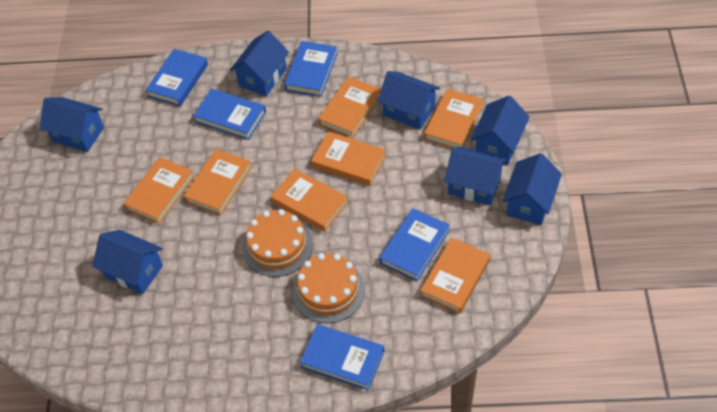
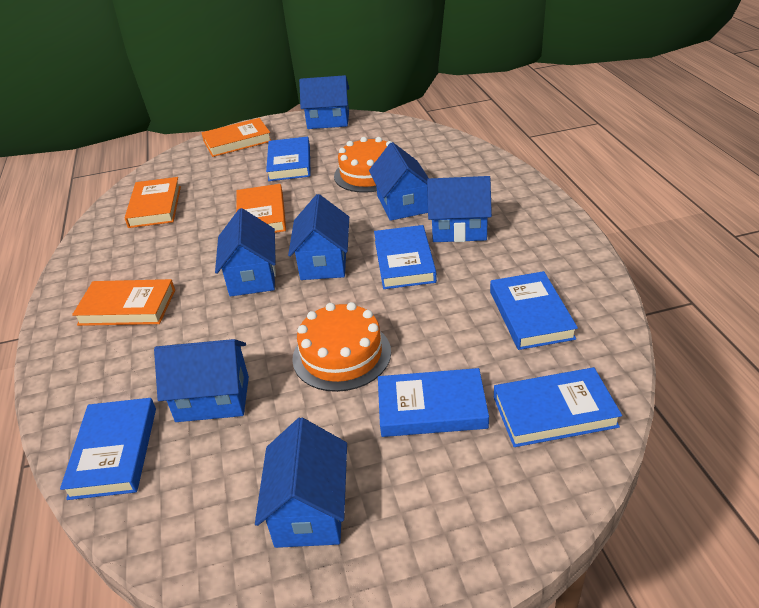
blue book: 5 -> 6
orange book: 7 -> 4

